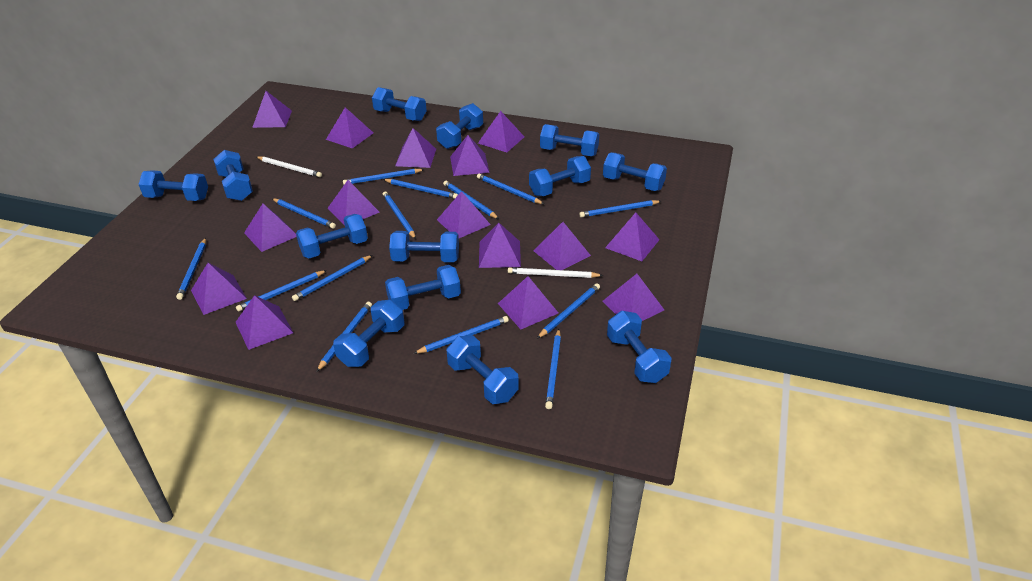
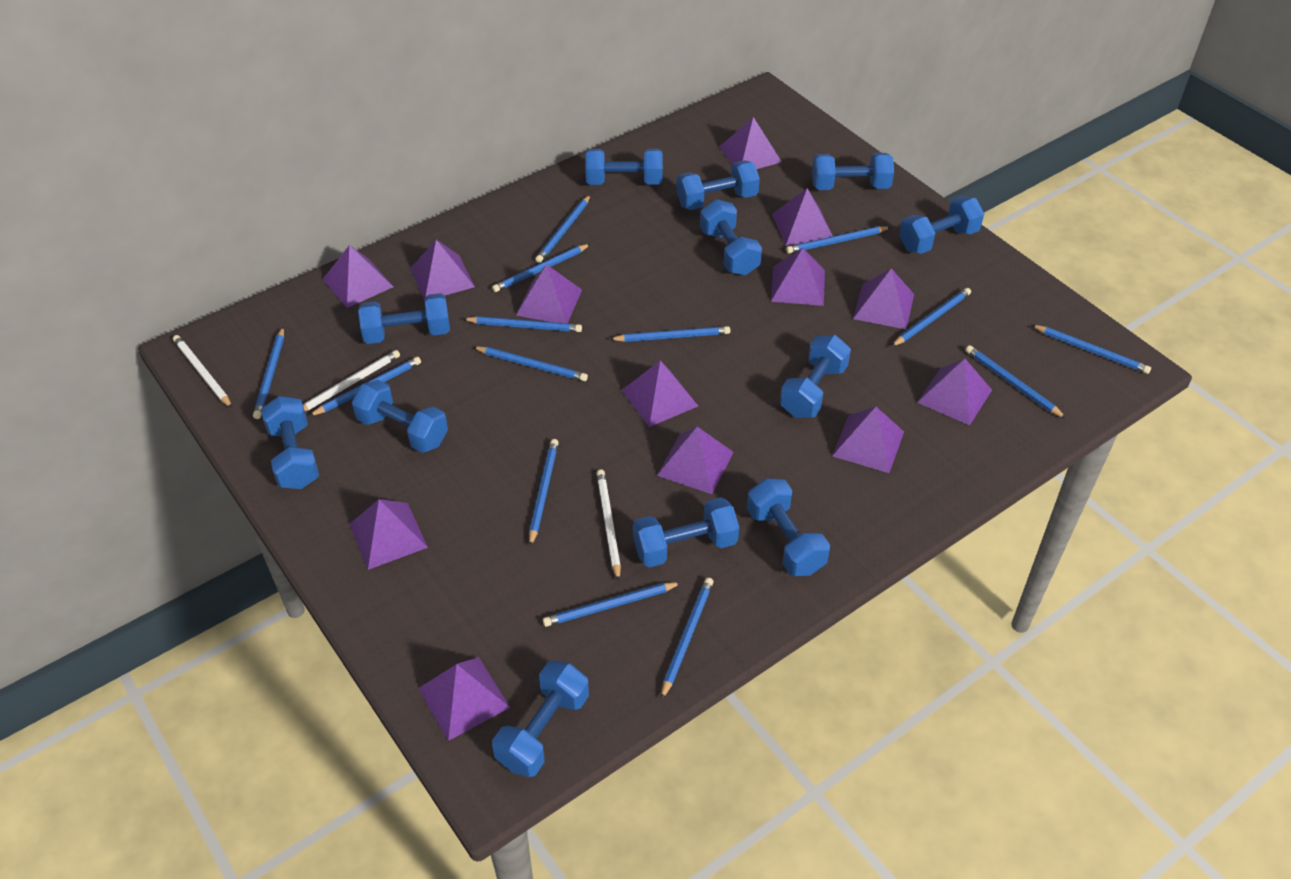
blue dumbbell: 13 -> 12
purple pyramid: 15 -> 13
white pencil: 2 -> 3

